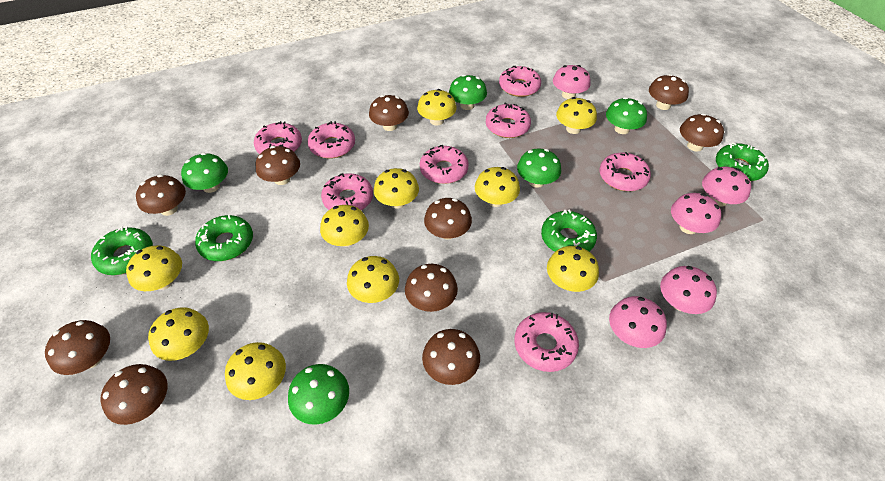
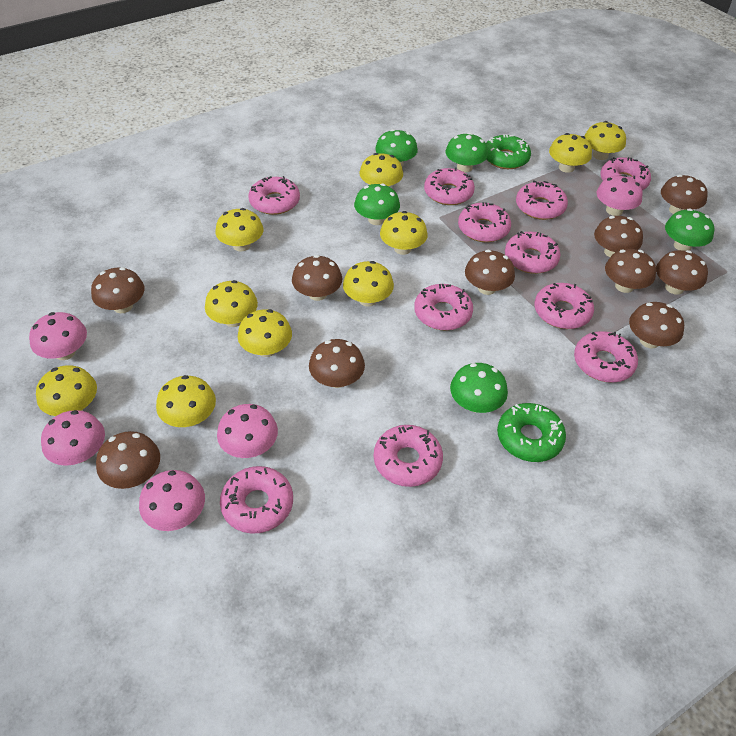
green donut: 4 -> 2
pink donut: 8 -> 11

